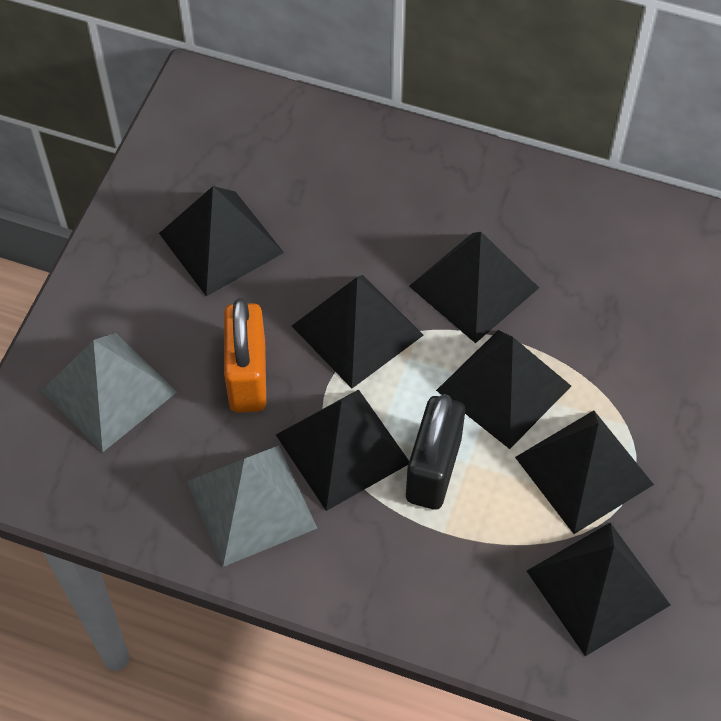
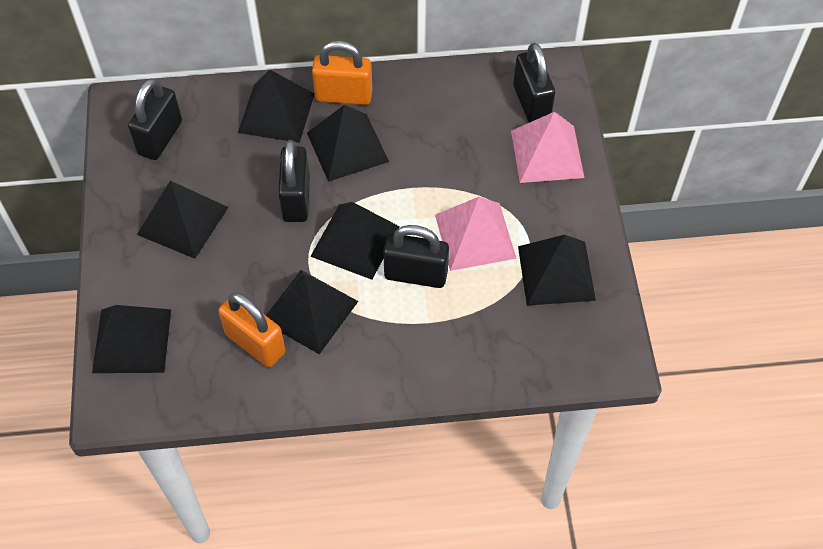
black padlock: 1 -> 4
grey pyramid: 2 -> 0
orange padlock: 1 -> 2
pink pyramid: 0 -> 2

